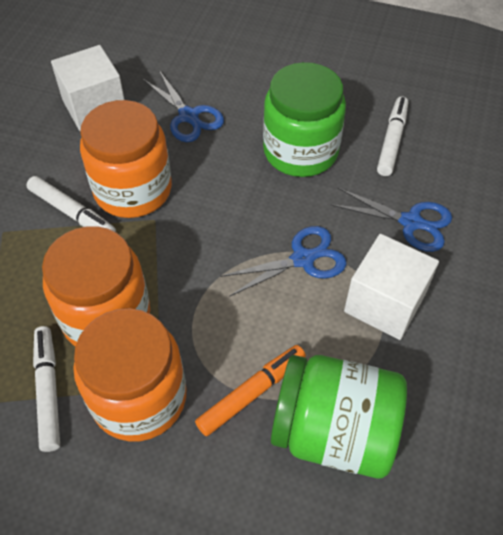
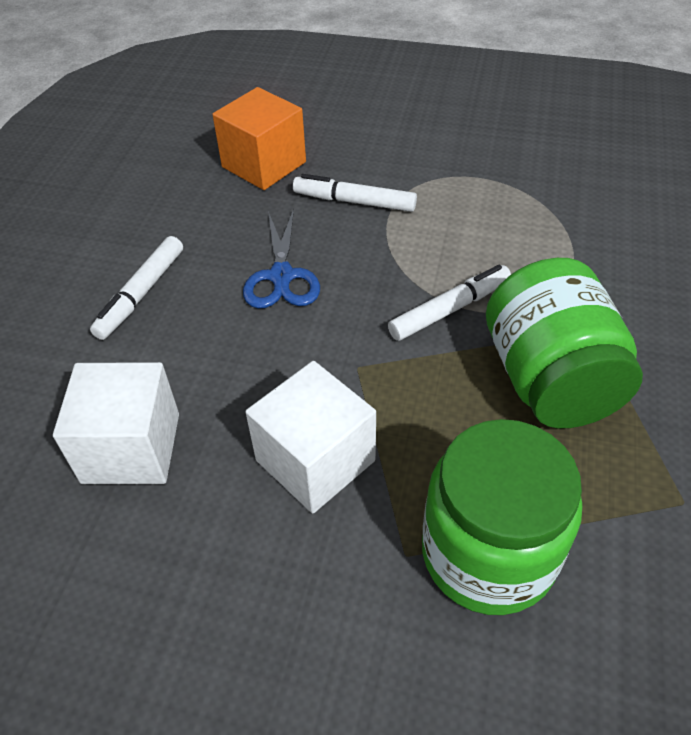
blue scissors: 3 -> 1
orange cube: 0 -> 1
orange jar: 3 -> 0
orange marker: 1 -> 0

